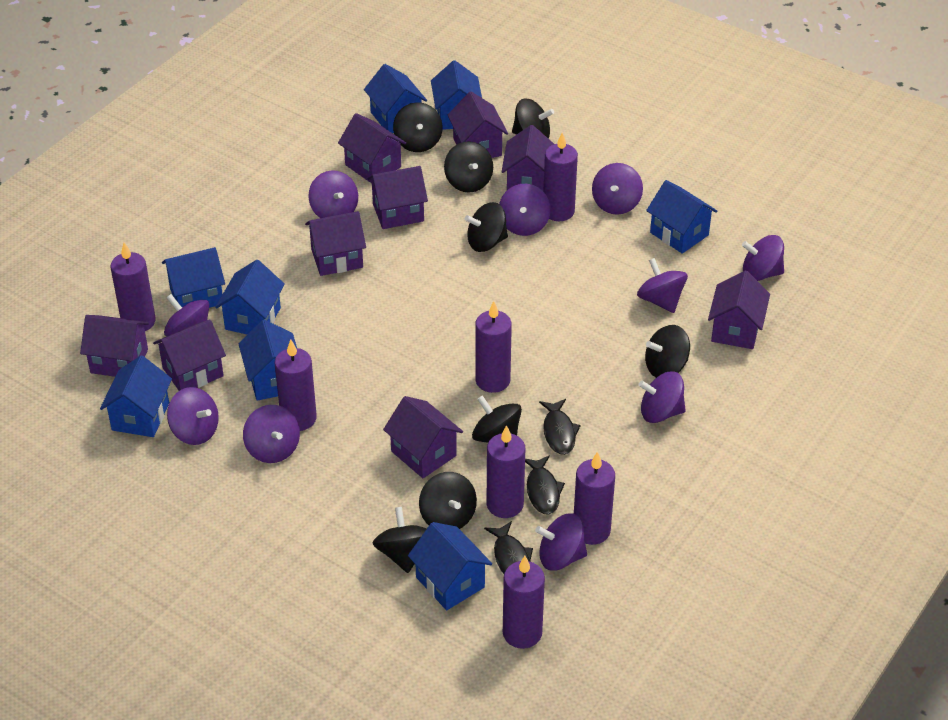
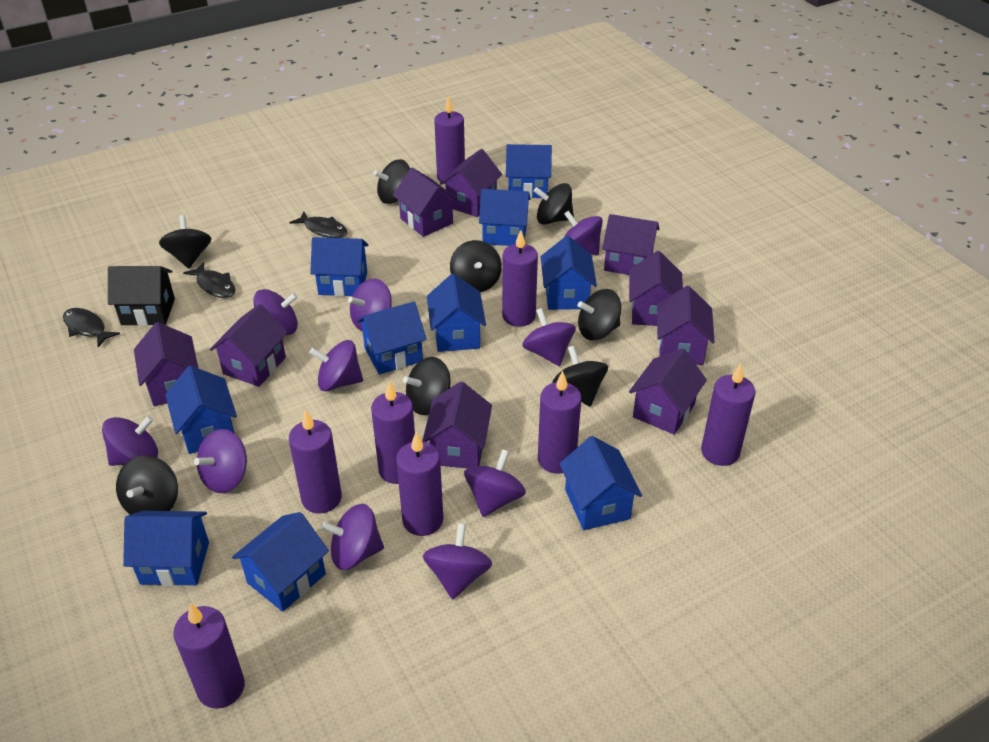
black house: 0 -> 1
blue house: 8 -> 10
purple candle: 7 -> 8

